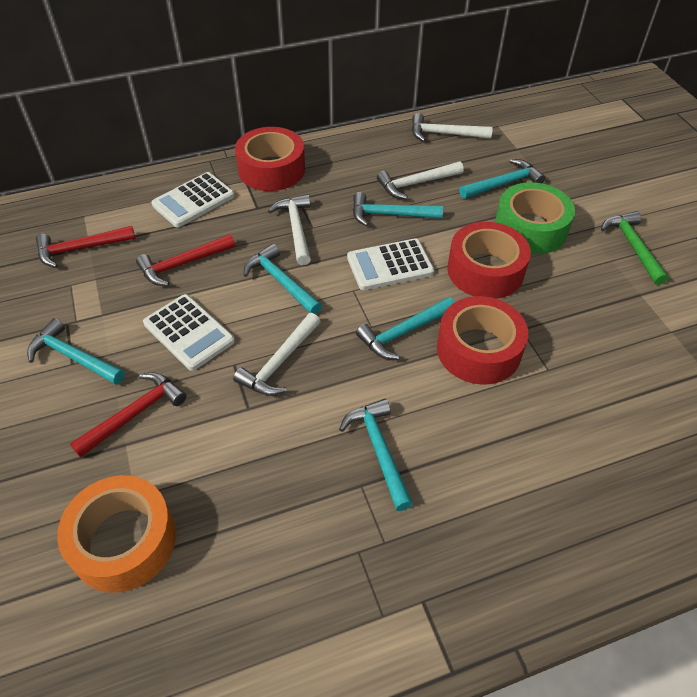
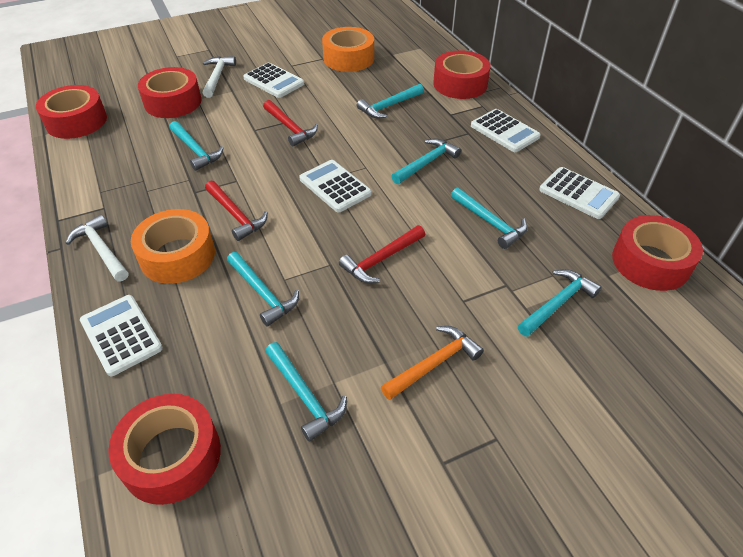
green hammer: 1 -> 0
green tape: 1 -> 0
orange hammer: 0 -> 1
orange tape: 1 -> 2
red tape: 3 -> 5
turquoise hammer: 6 -> 7
white calculator: 3 -> 5
white hammer: 4 -> 2

